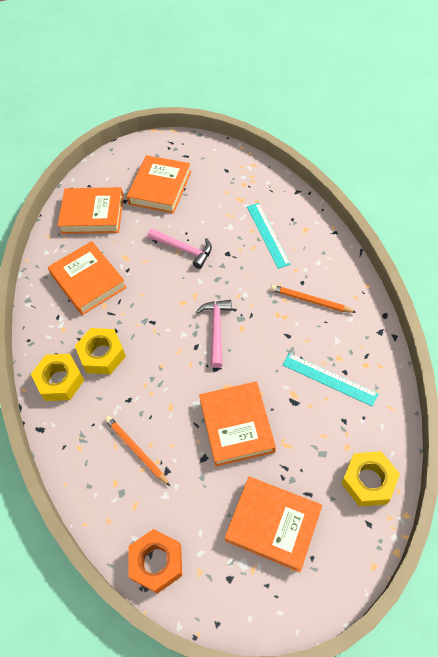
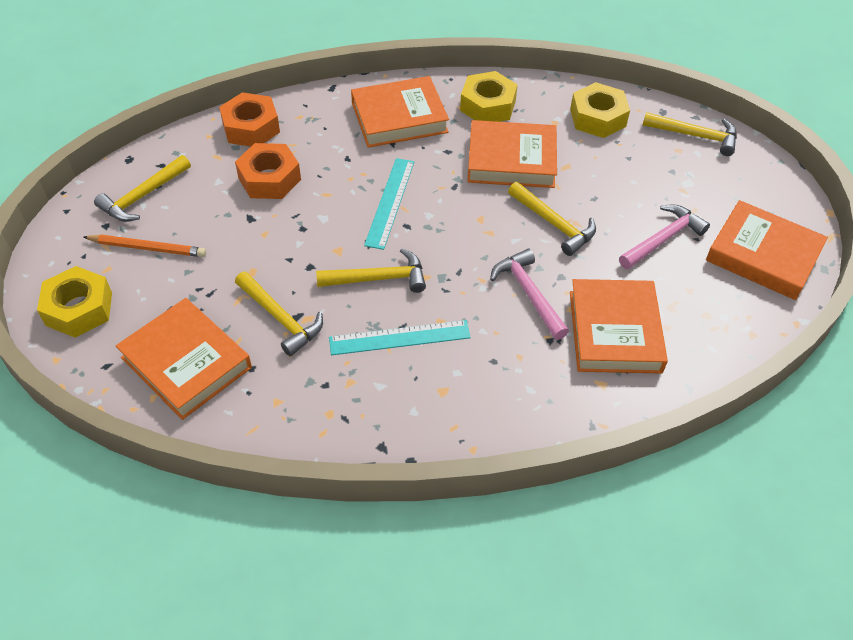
orange nut: 1 -> 2
orange pencil: 2 -> 1
yellow hammer: 0 -> 5

